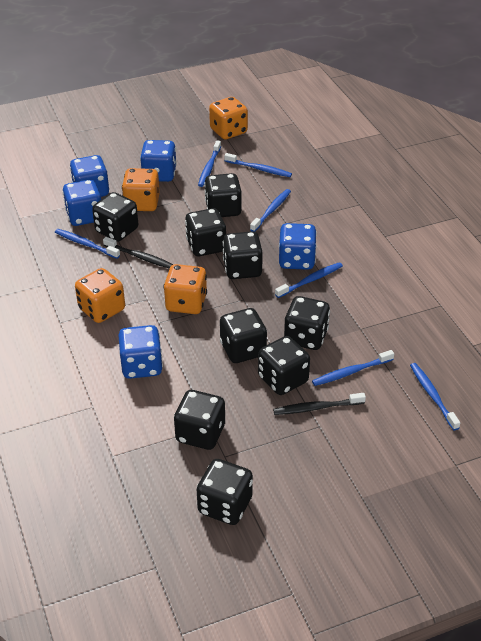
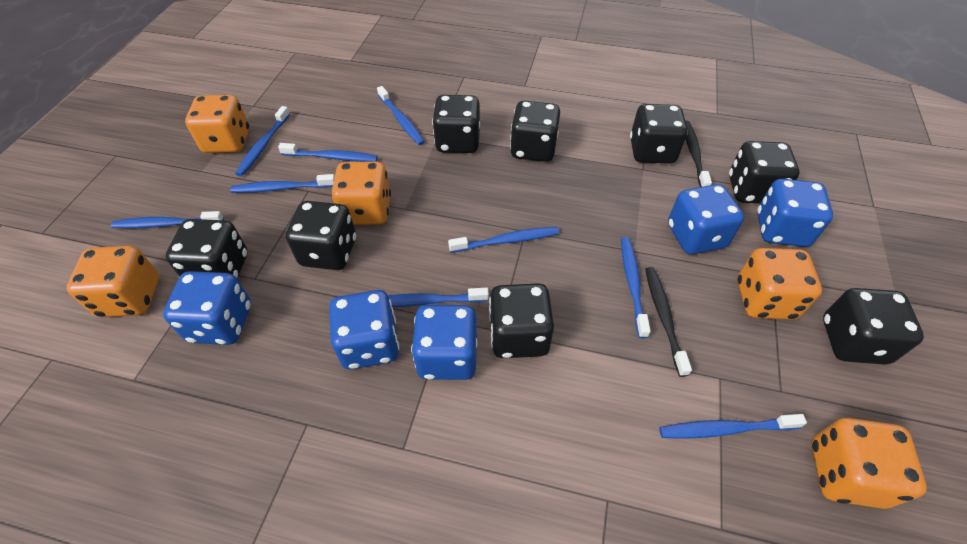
black dice: 9 -> 8
blue toothbrush: 7 -> 9
orange dice: 4 -> 5

